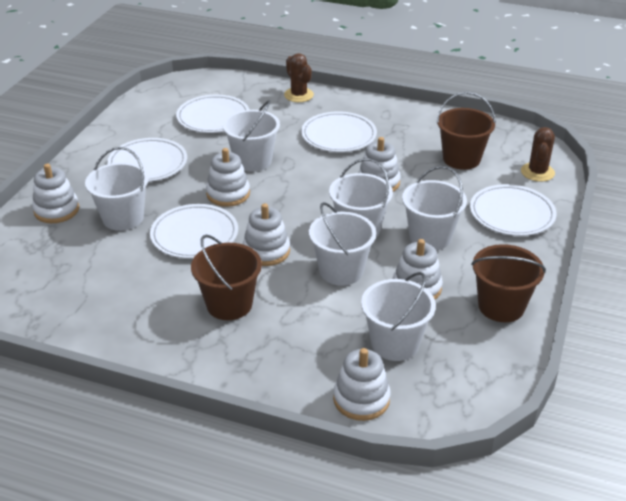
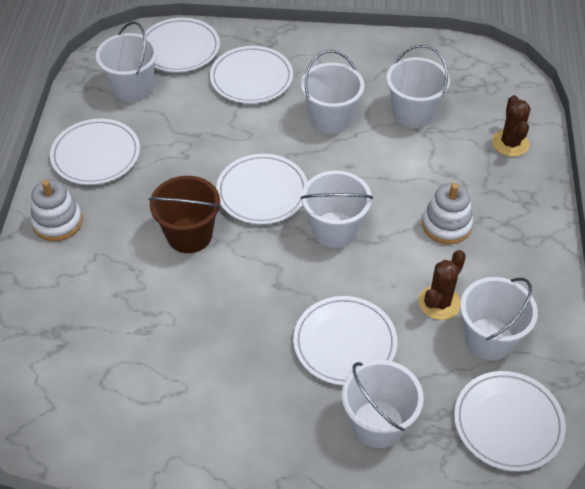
brown bucket: 3 -> 1
white plate: 5 -> 6
white stacking toy: 6 -> 2

